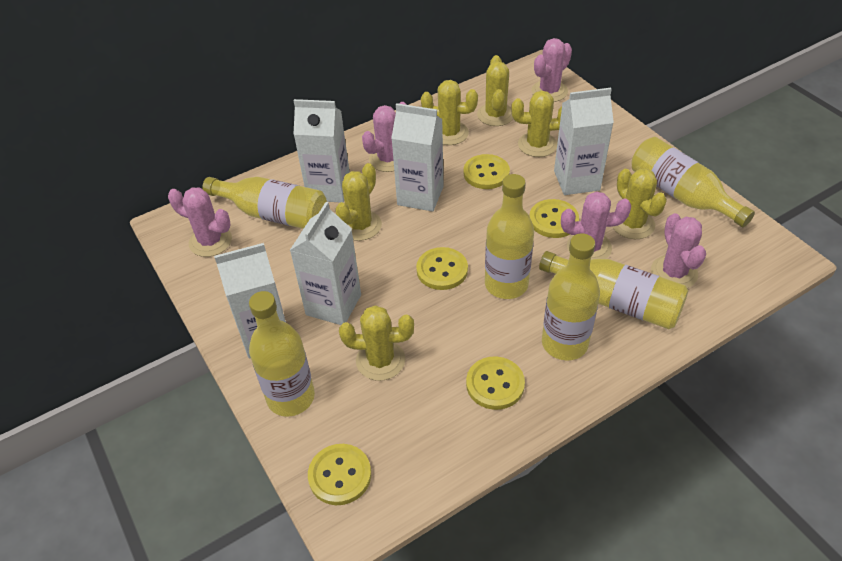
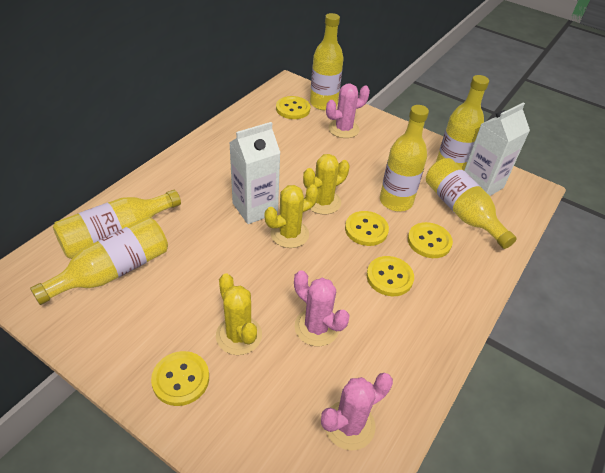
pink cactus: 5 -> 3
white carton: 5 -> 2
yellow cactus: 6 -> 3

